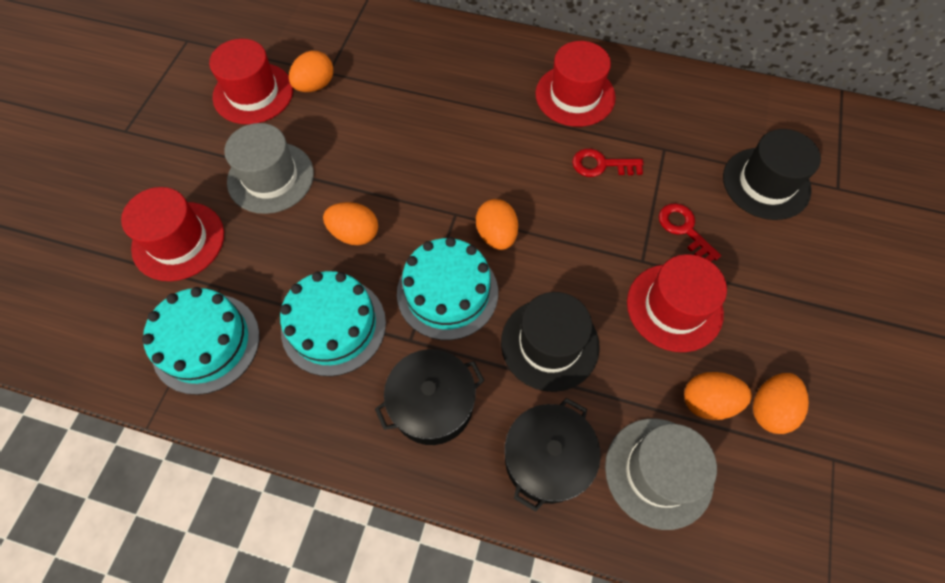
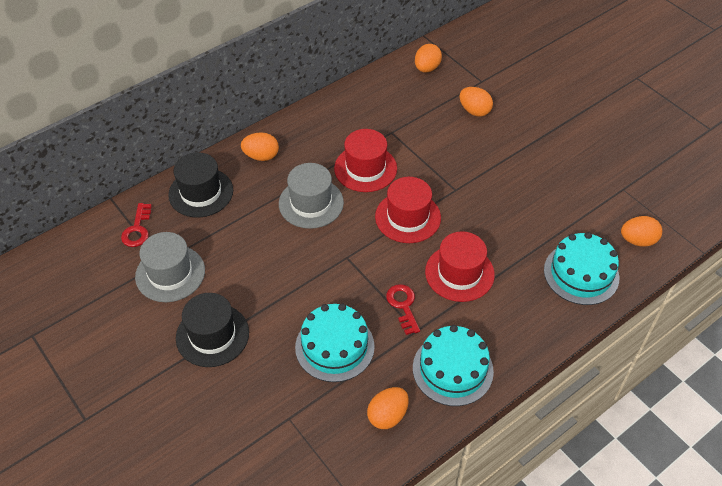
black pot: 2 -> 0
red hat: 4 -> 3

